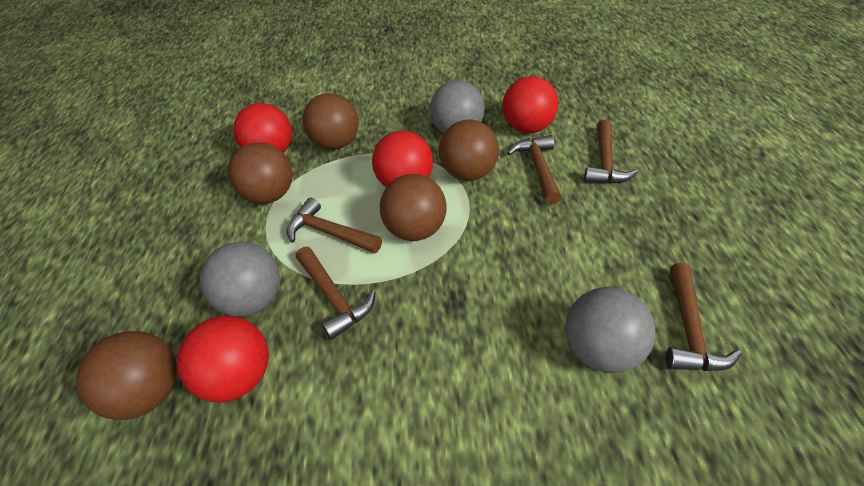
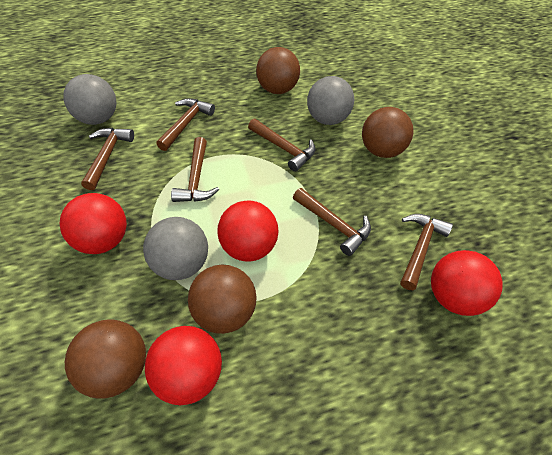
brown ball: 5 -> 4
brown hammer: 5 -> 6

